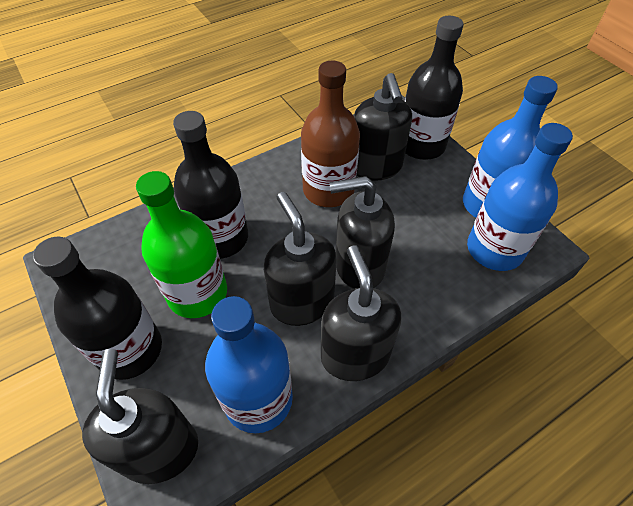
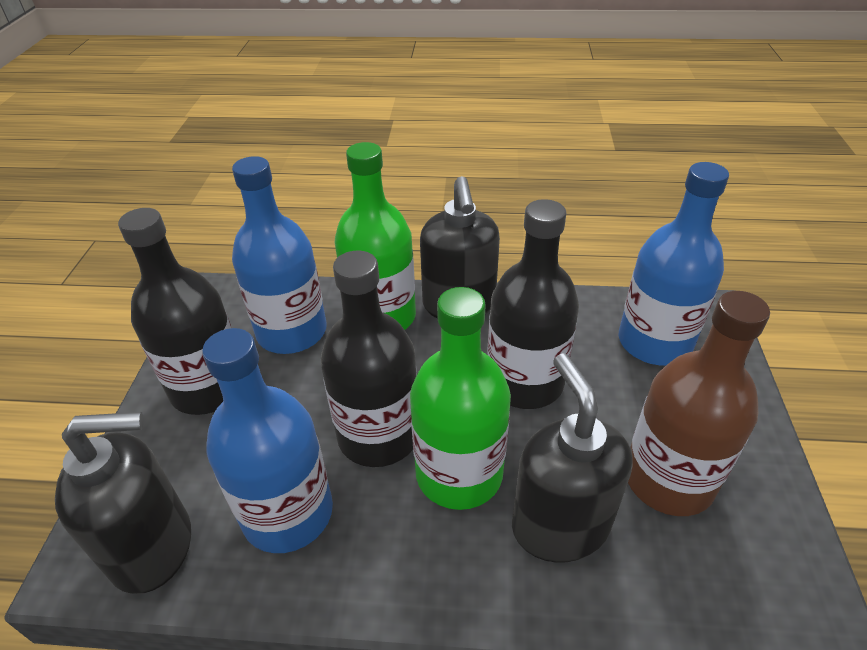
black soap dispenser: 5 -> 3
green bottle: 1 -> 2

